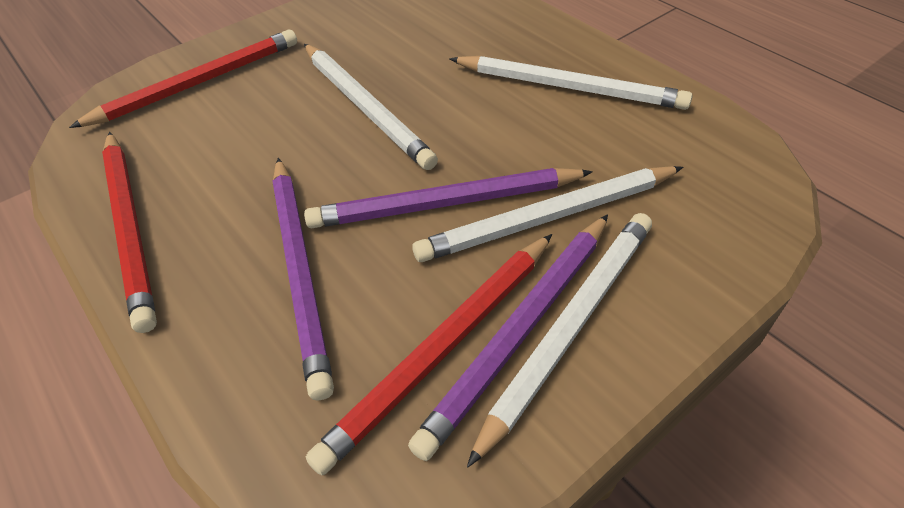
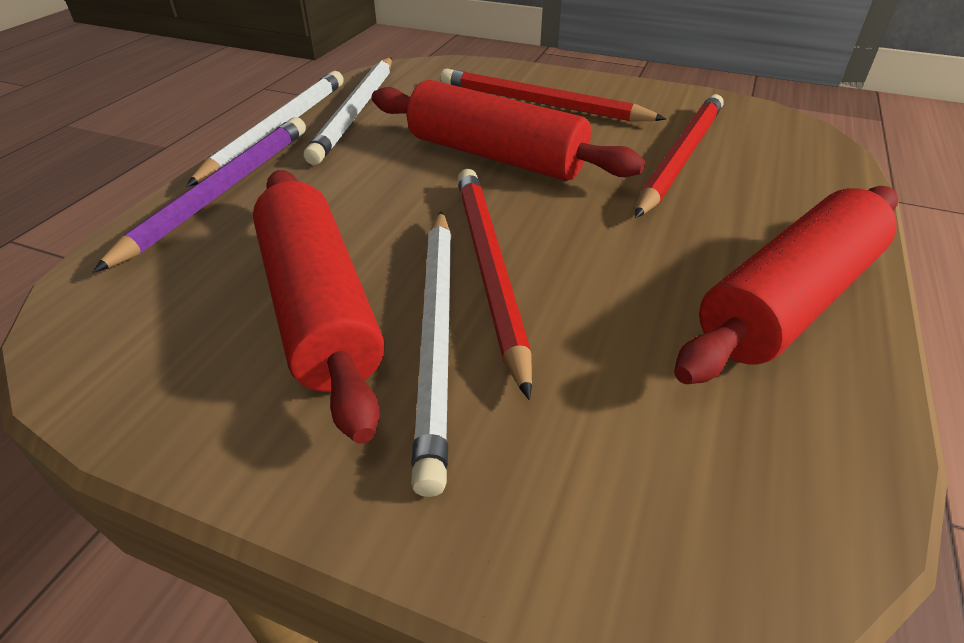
purple pencil: 3 -> 1
red rolling pin: 0 -> 3
white pencil: 4 -> 3

